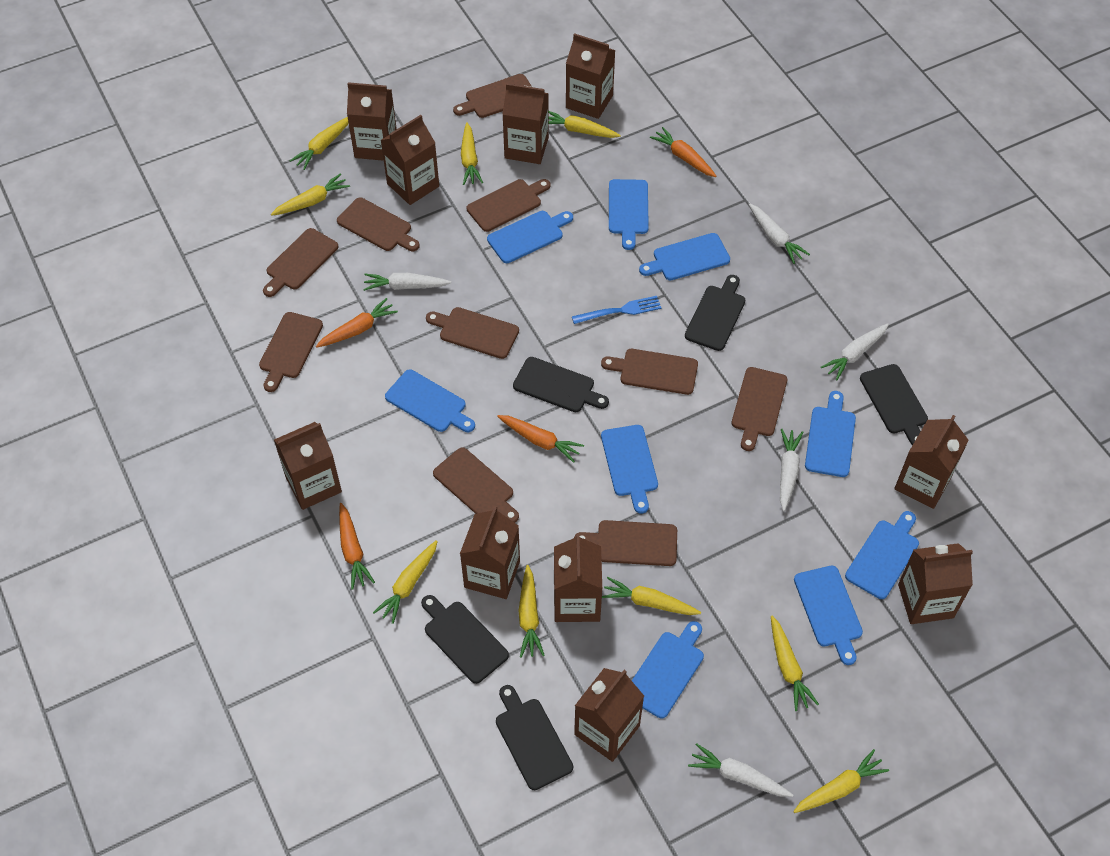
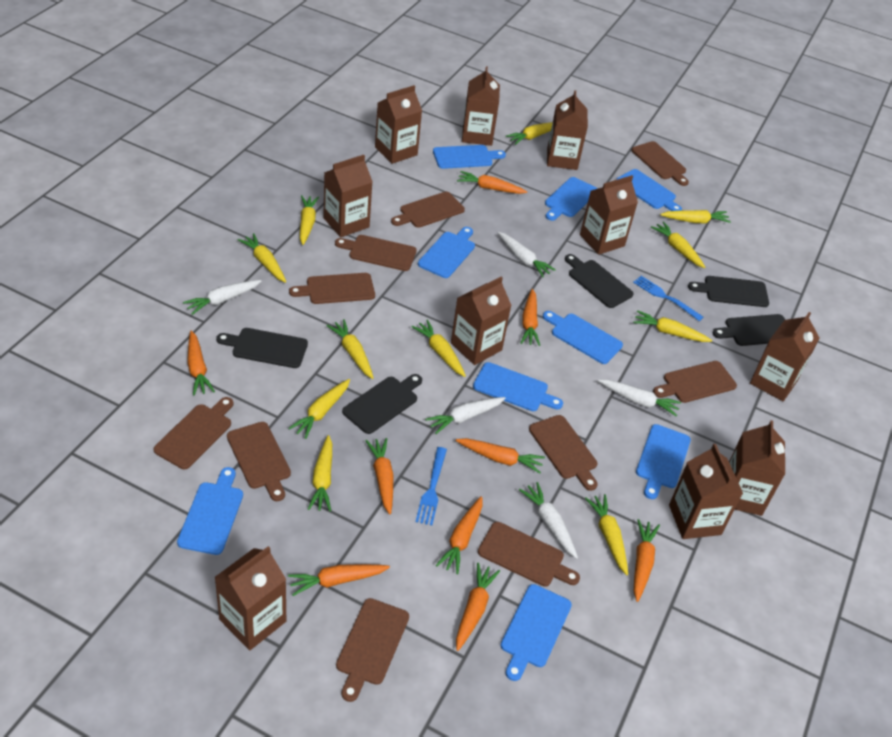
blue fork: 1 -> 2
orange carrot: 4 -> 9
yellow carrot: 9 -> 11

